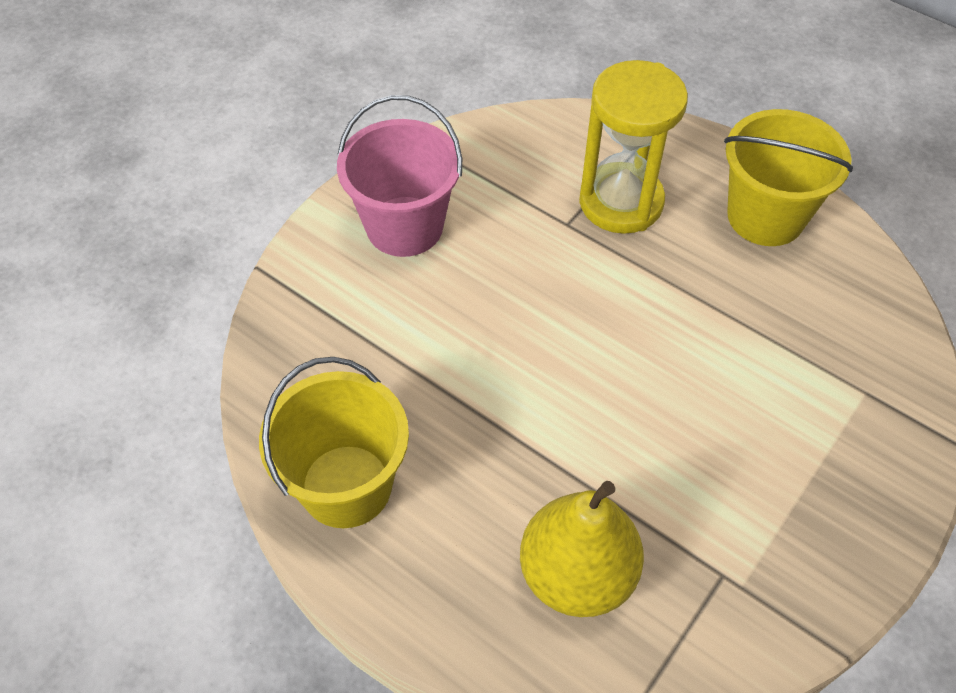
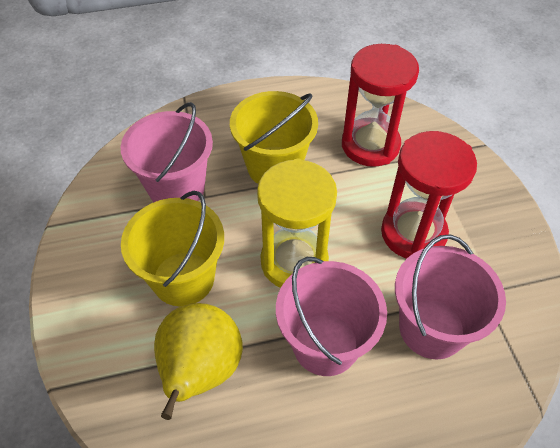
pink bucket: 1 -> 3
red hourglass: 0 -> 2

